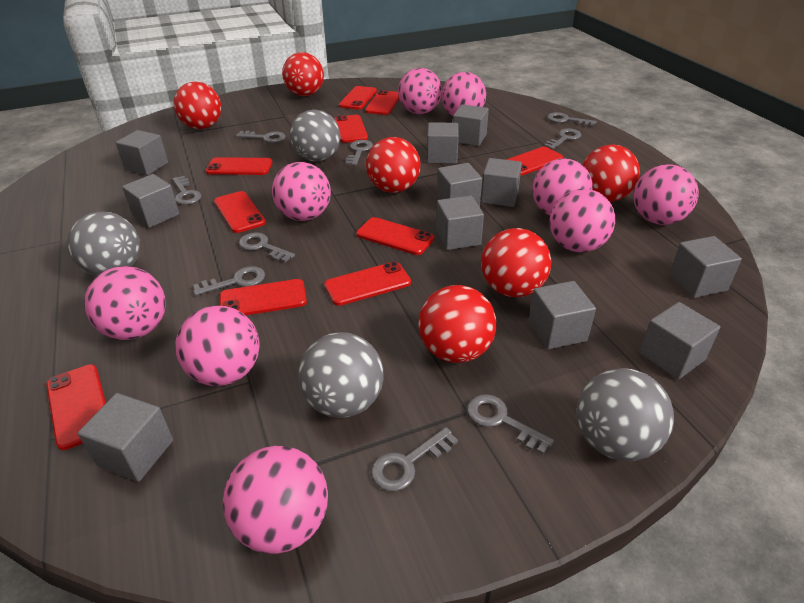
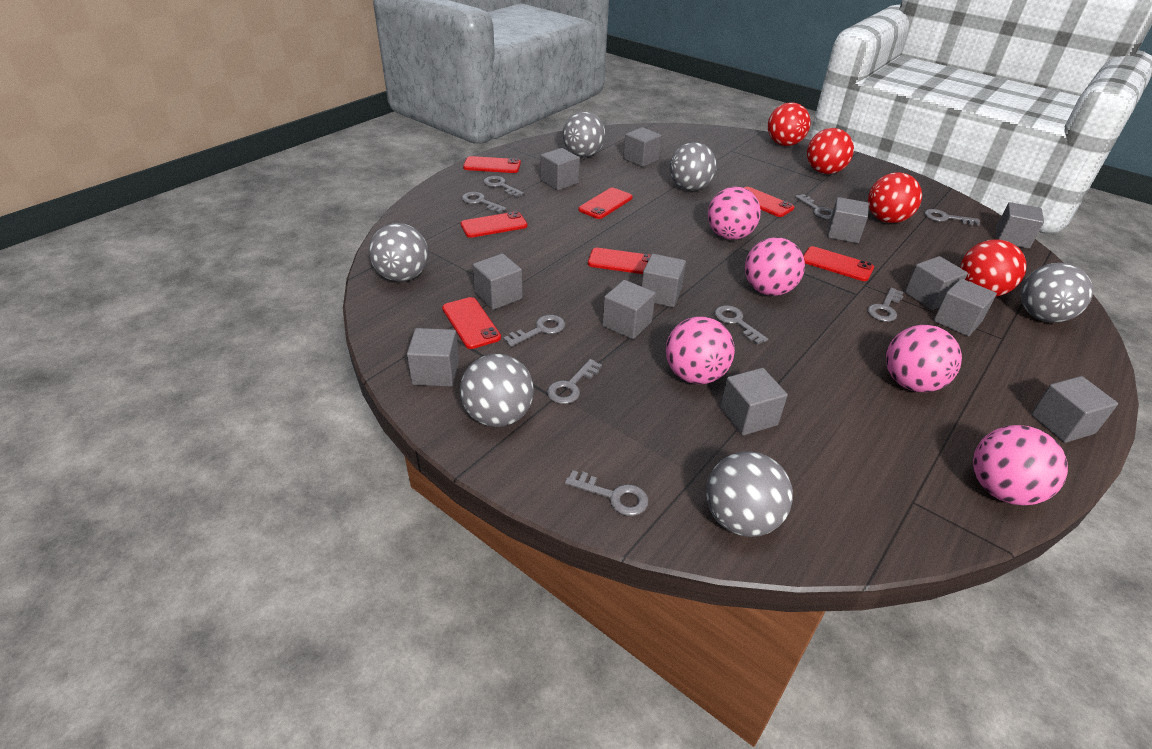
grey ball: 4 -> 6
grey cube: 11 -> 12
pink ball: 9 -> 5
red ball: 6 -> 4
red phone: 10 -> 7

